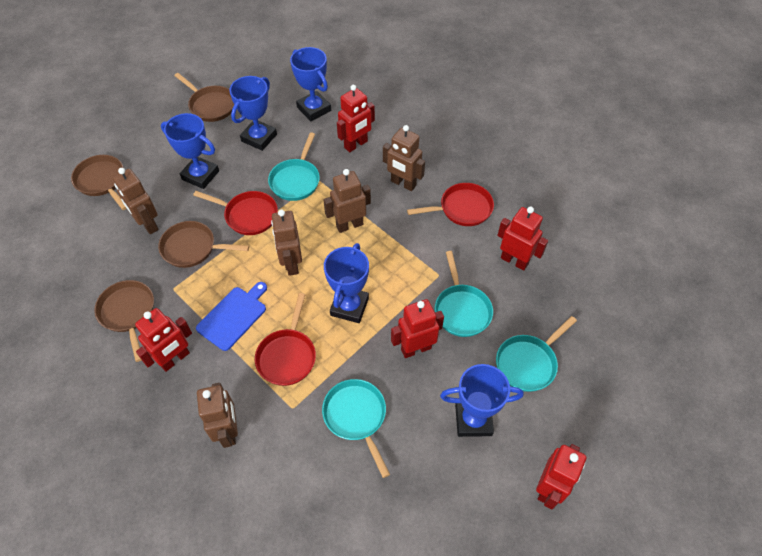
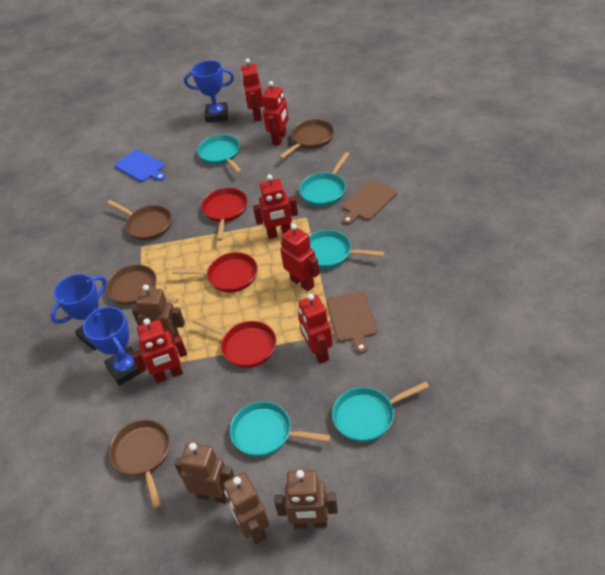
blue trophy: 5 -> 3
brown cutting board: 0 -> 2
brown robot: 5 -> 4
red robot: 5 -> 6
turquoise pan: 4 -> 5

